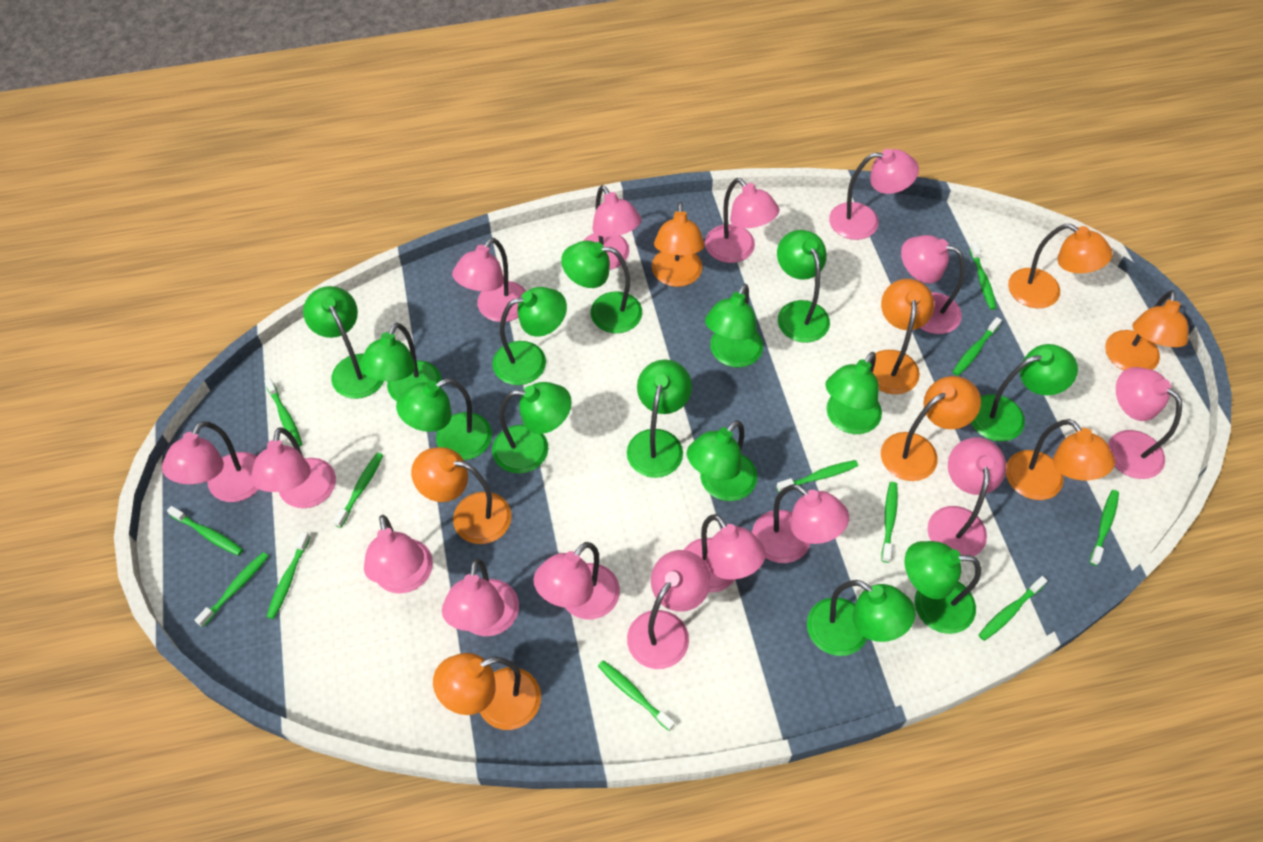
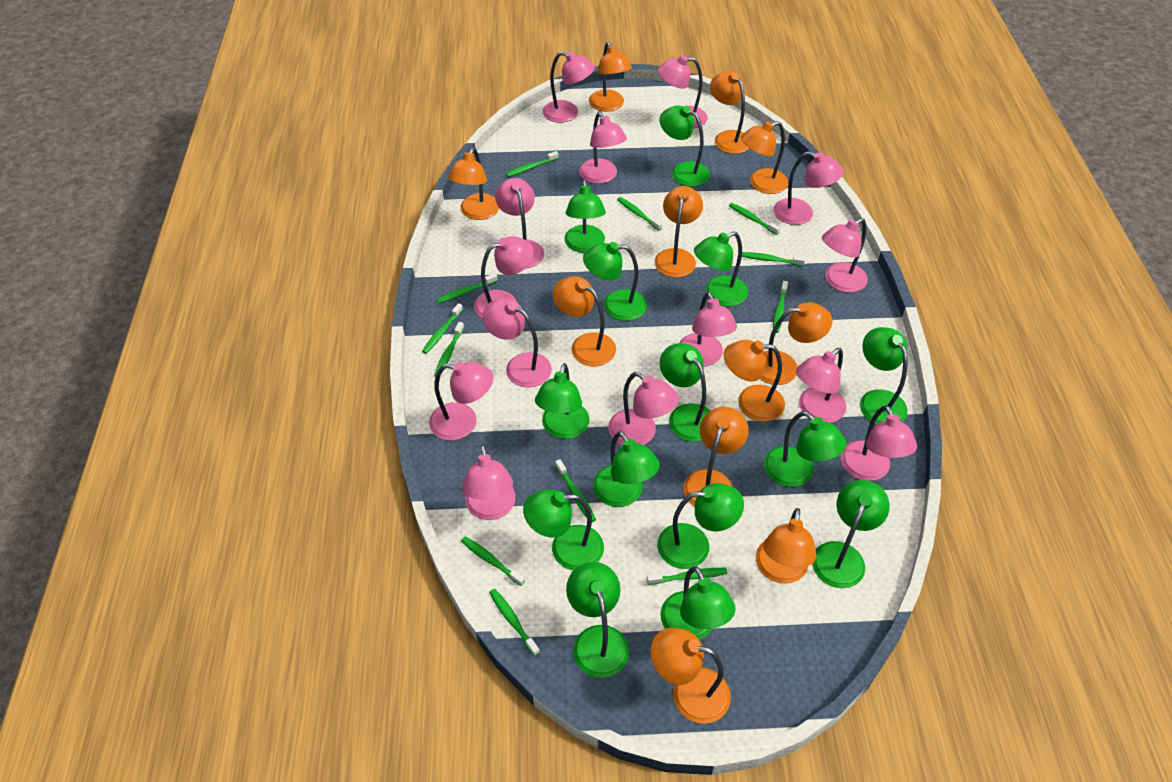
orange lamp: 8 -> 11
pink lamp: 15 -> 14

